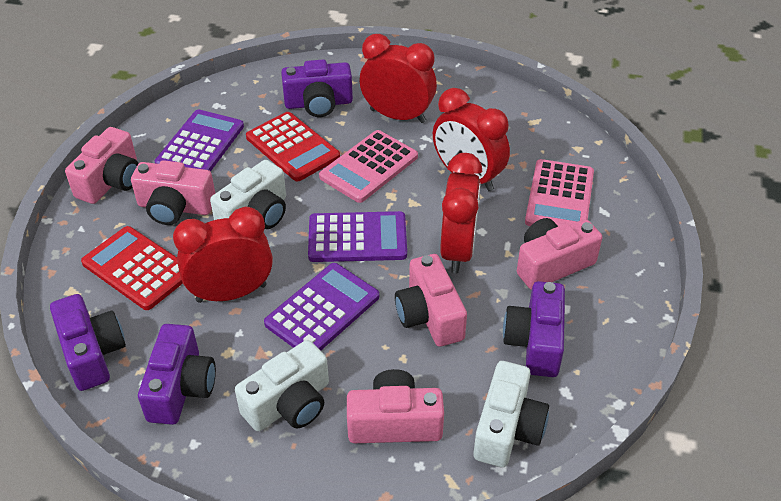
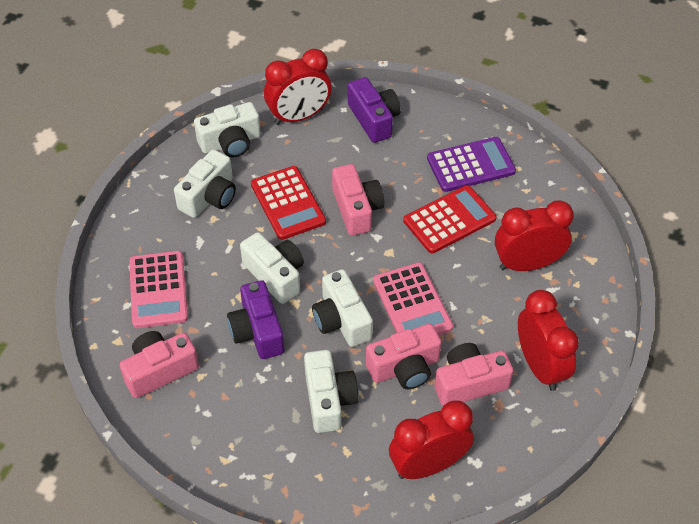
pink camera: 5 -> 4
purple calculator: 3 -> 1
purple camera: 4 -> 2
white camera: 3 -> 5

